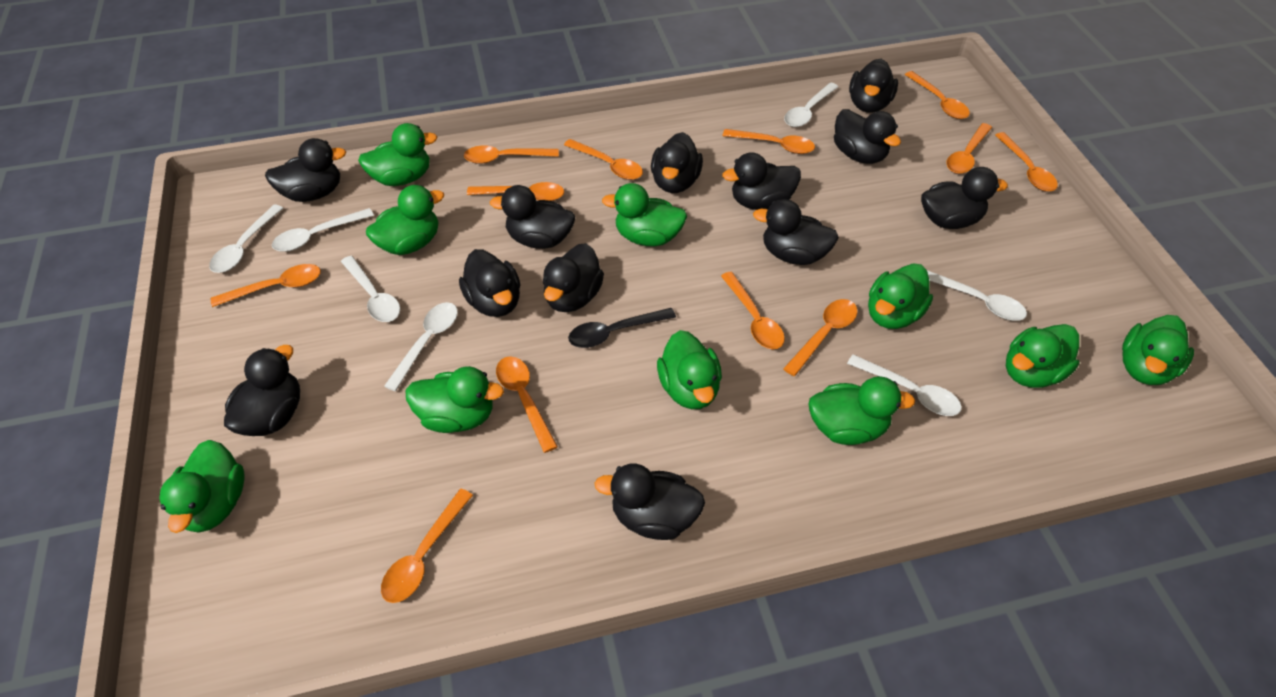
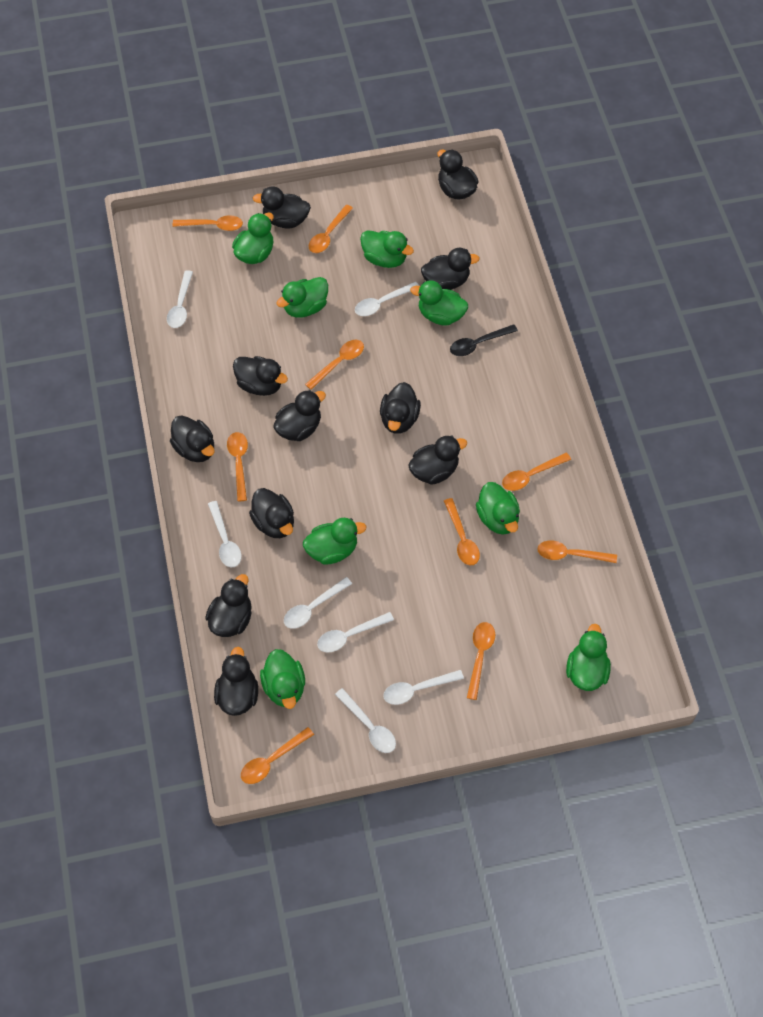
black duck: 12 -> 11
green duck: 10 -> 8
orange spoon: 12 -> 9

